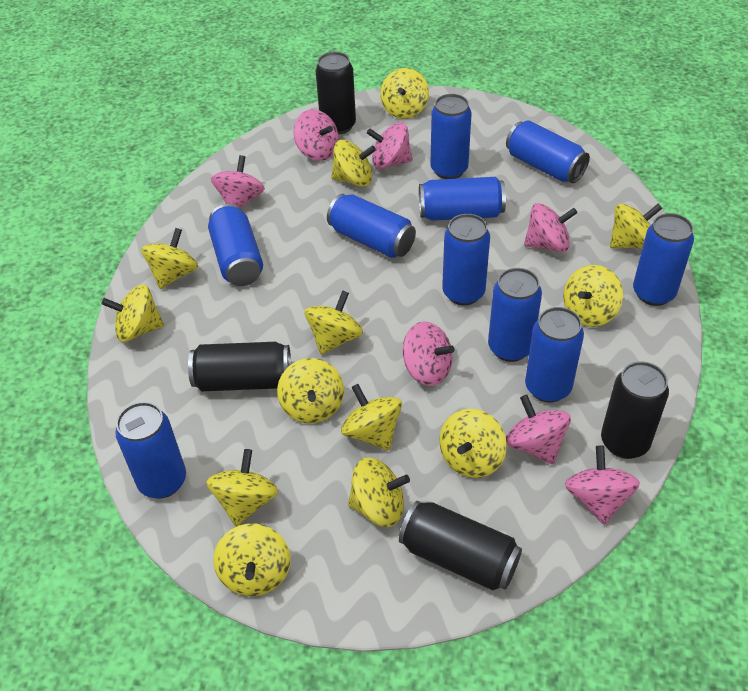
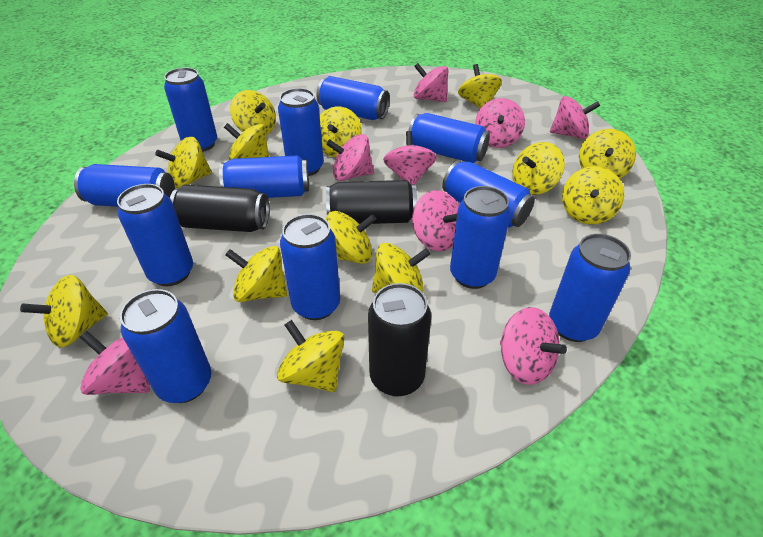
black can: 4 -> 3
blue can: 10 -> 12
pink spinning top: 7 -> 8

